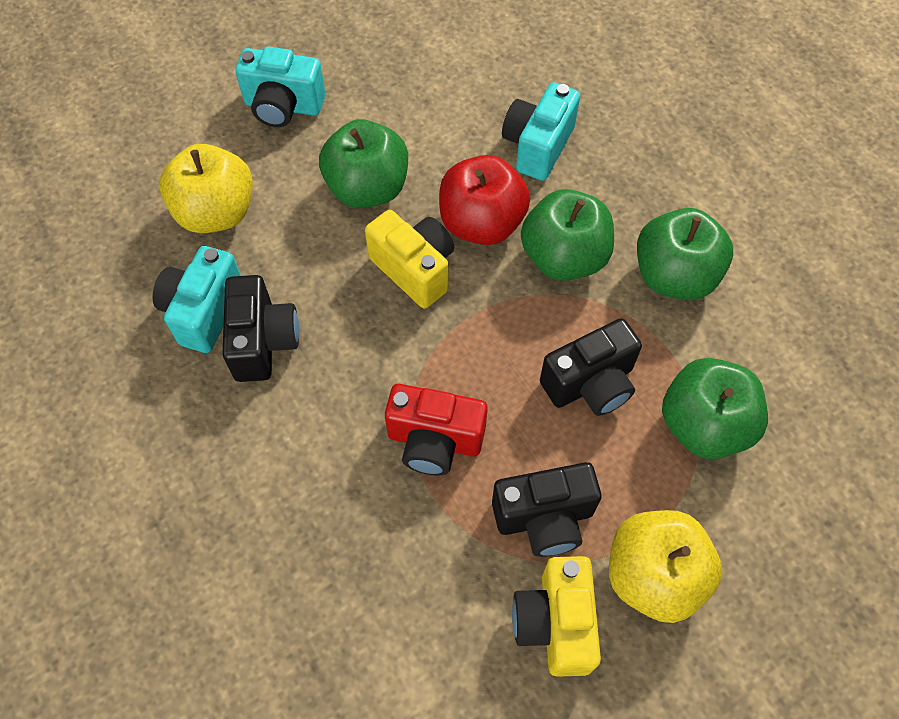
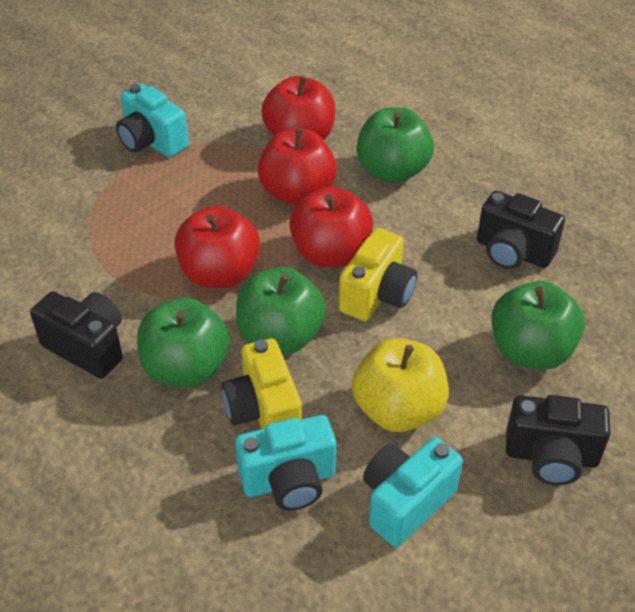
red apple: 1 -> 4
red camera: 1 -> 0
yellow apple: 2 -> 1

